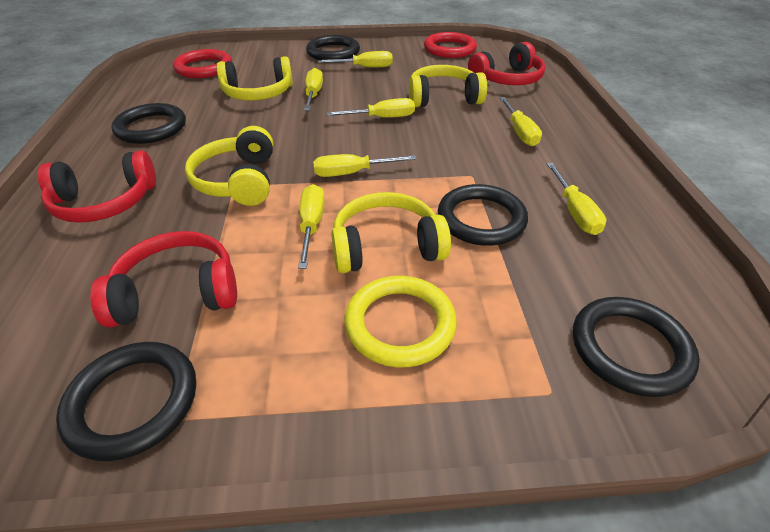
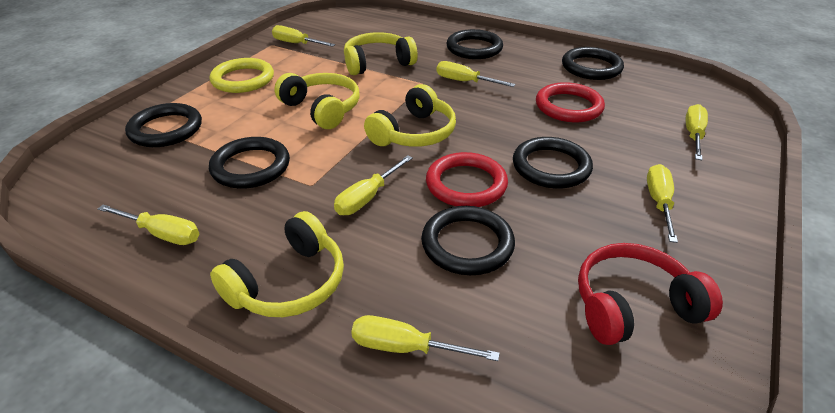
black ring: 5 -> 6
red headphones: 3 -> 1

